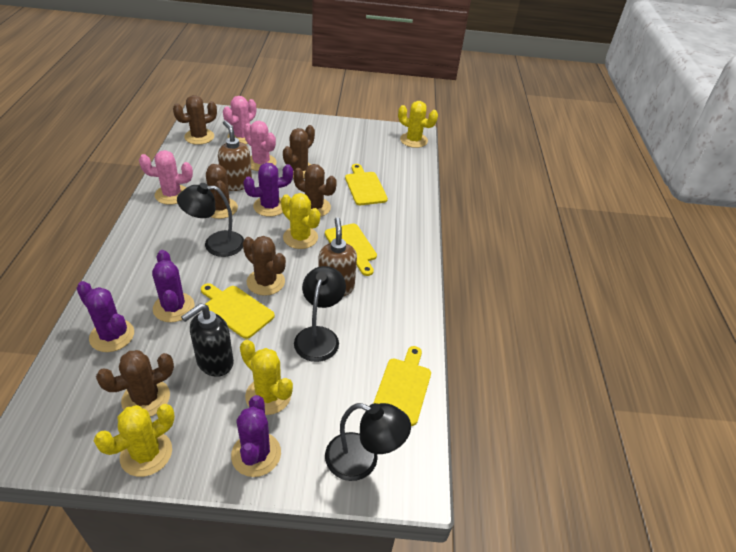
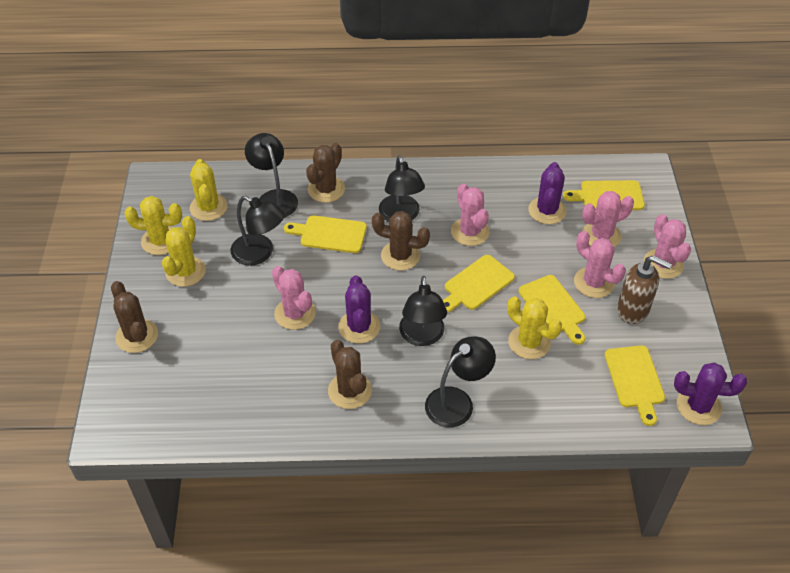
black lamp: 3 -> 5
black soap dispenser: 1 -> 0
brown cactus: 6 -> 4
brown soap dispenser: 2 -> 1
pink cactus: 3 -> 5
purple cactus: 4 -> 3
yellow cutting board: 4 -> 5

